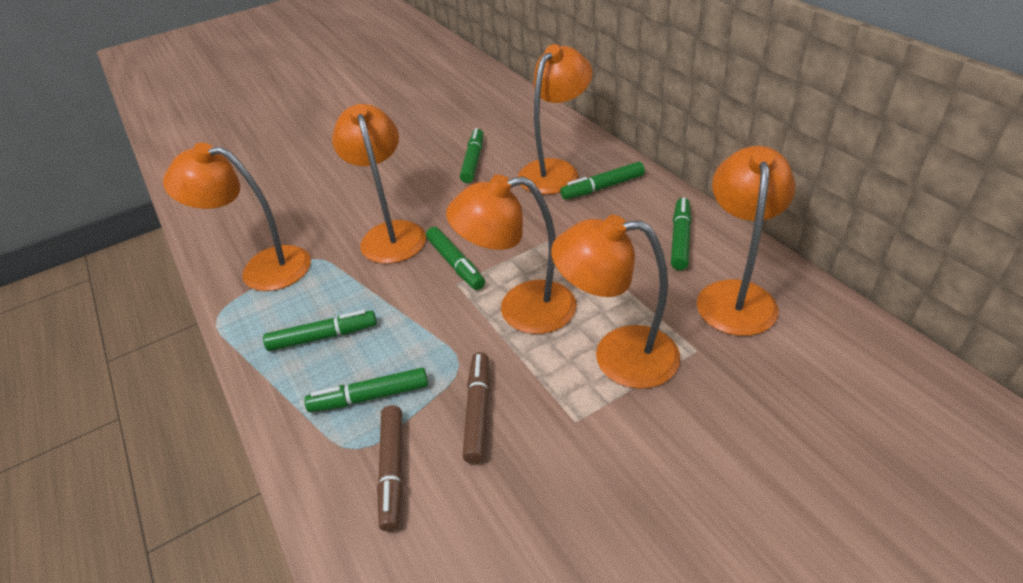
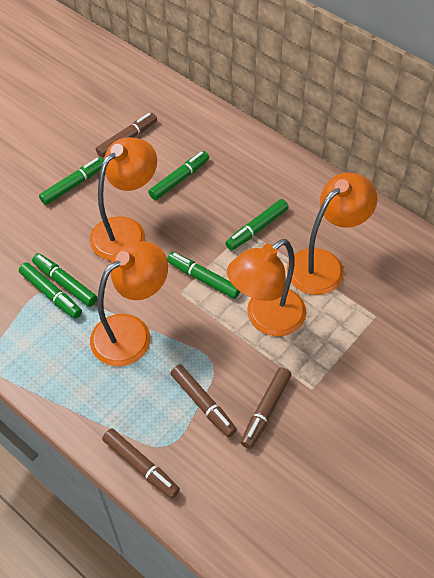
brown marker: 2 -> 4
orange lamp: 6 -> 4

